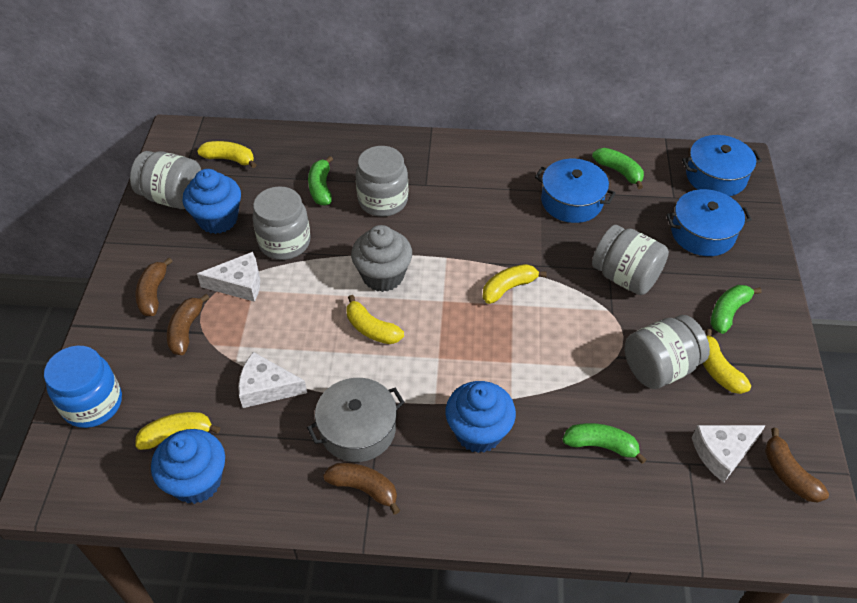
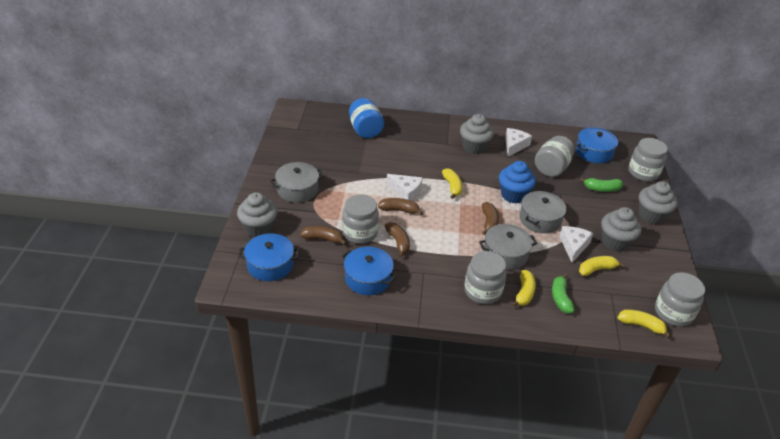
blue cupcake: 3 -> 1
green banana: 4 -> 2
grey cupcake: 1 -> 4
grey pot: 1 -> 3
yellow banana: 5 -> 4

